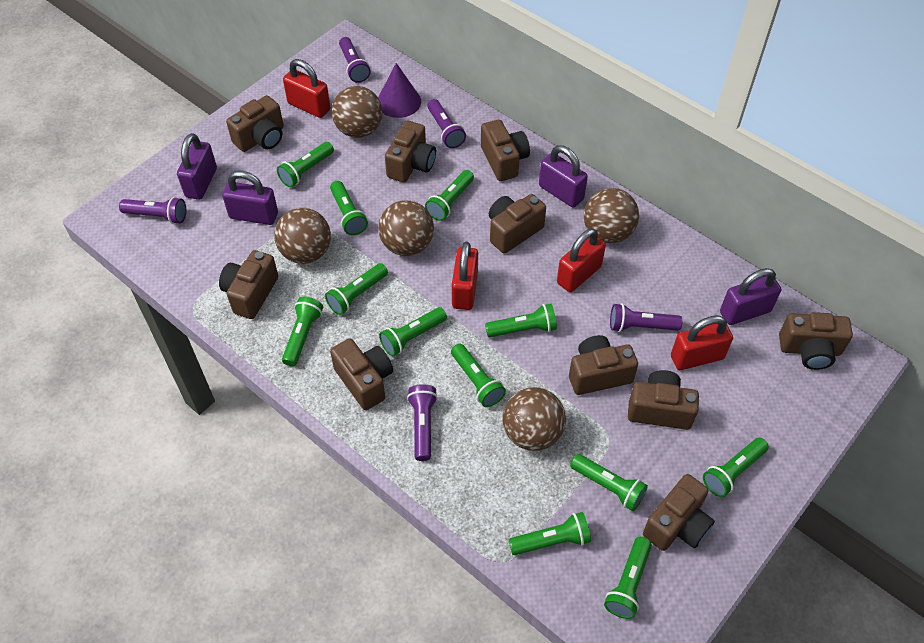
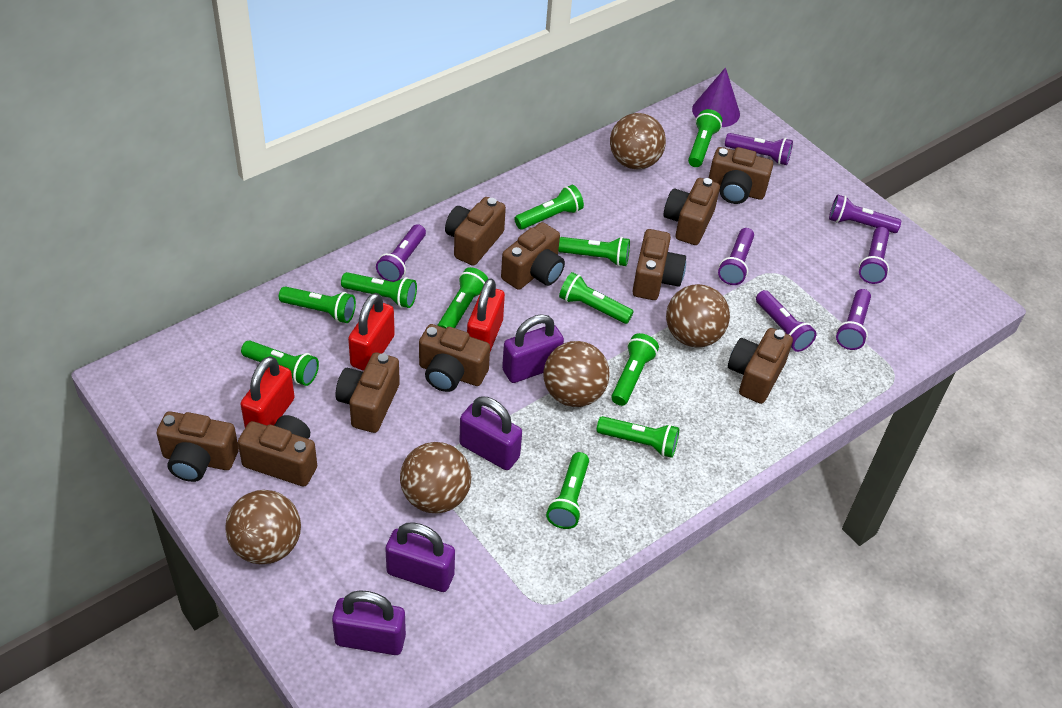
green flashlight: 12 -> 11
purple flashlight: 5 -> 7
red padlock: 4 -> 3

